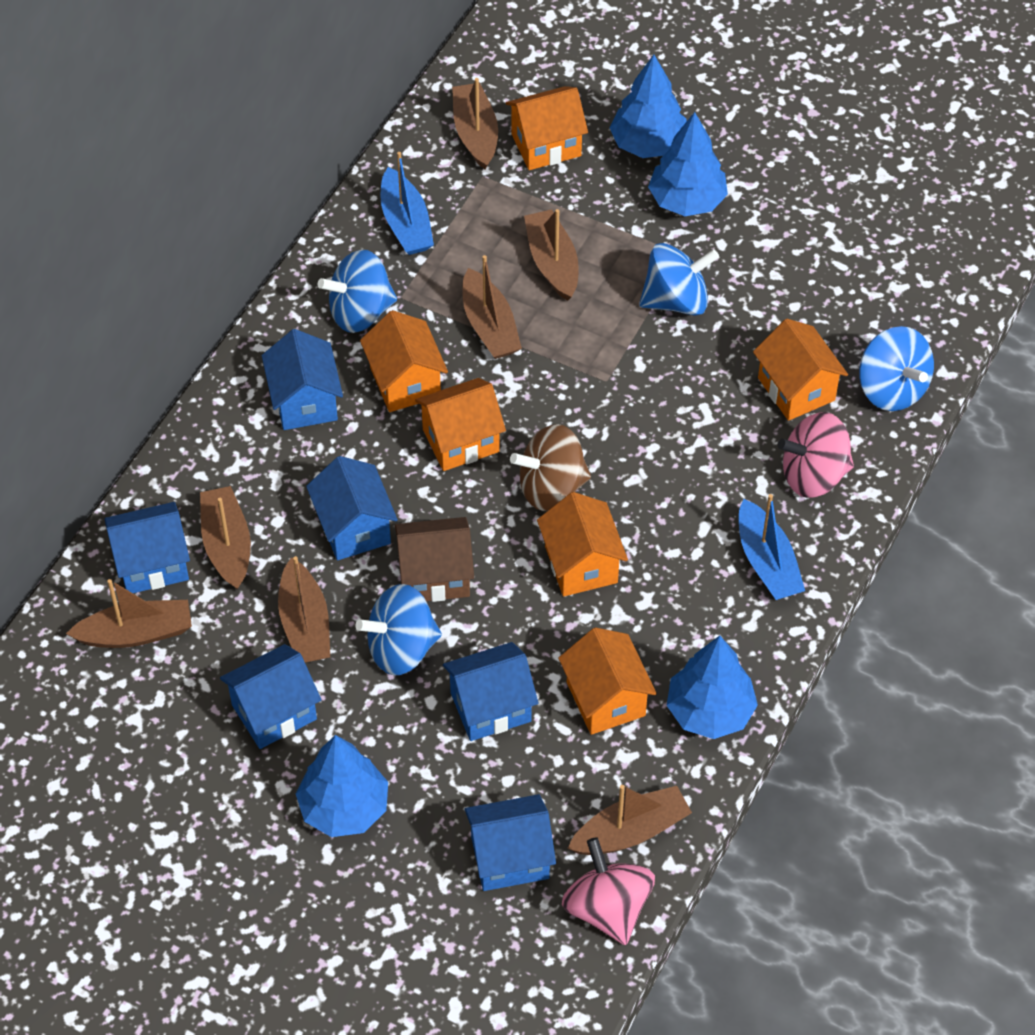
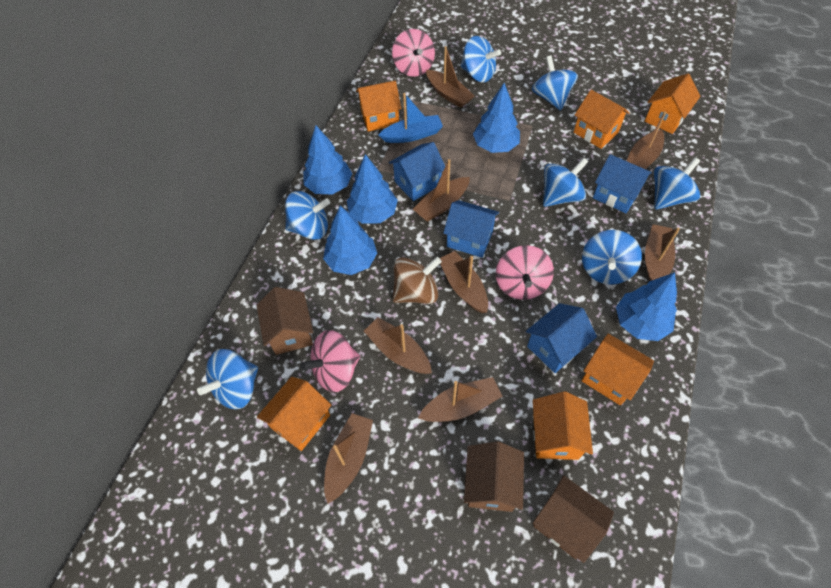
blue boat: 2 -> 1
blue house: 6 -> 4
blue spinning top: 4 -> 7
blue tree: 4 -> 5
brown boat: 7 -> 8
brown house: 1 -> 3
pink spinning top: 2 -> 3

